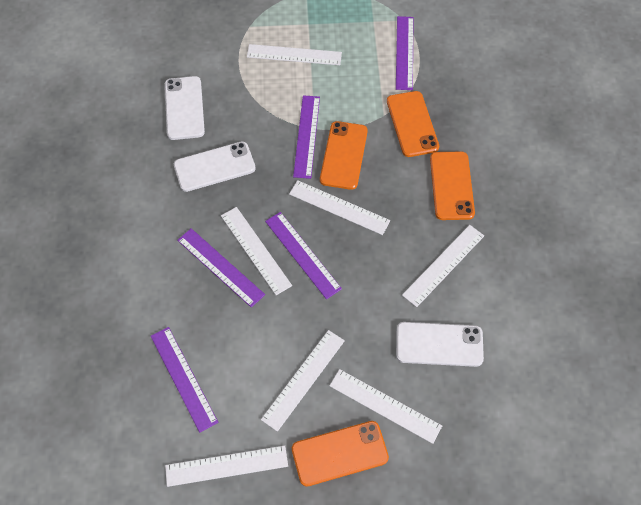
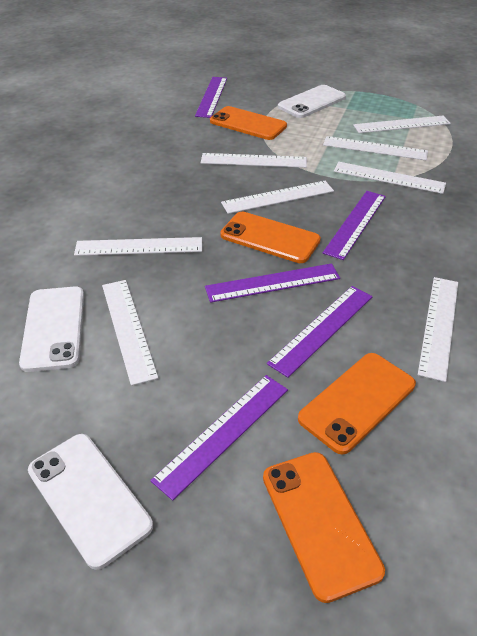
white ruler: 7 -> 8

